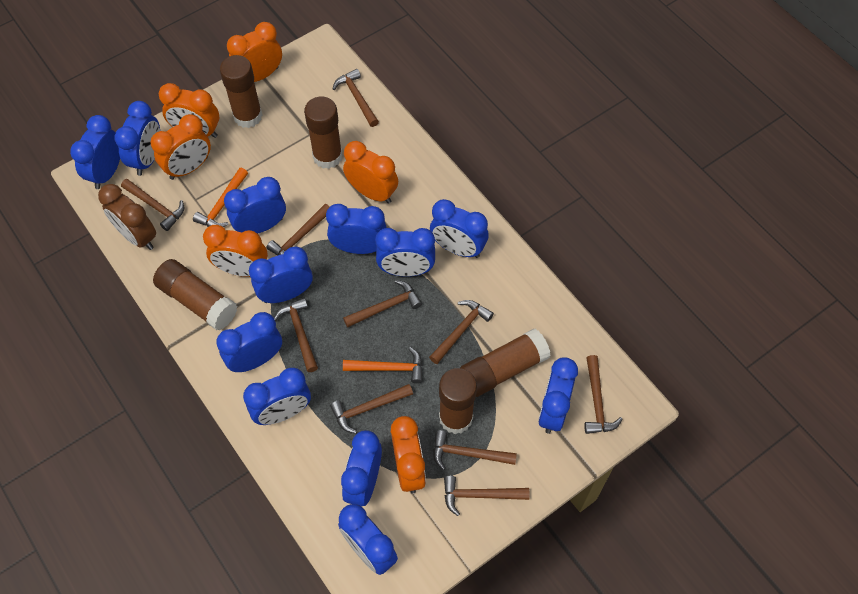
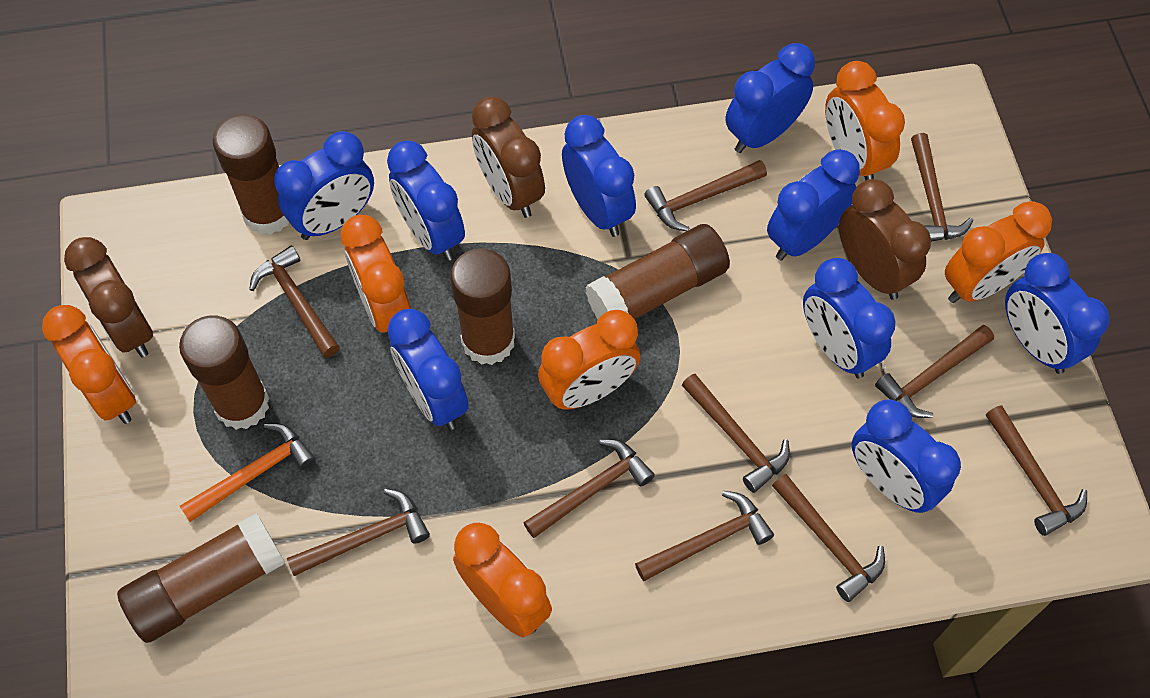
blue clock: 12 -> 9
brown clock: 1 -> 3
orange hammer: 2 -> 1

